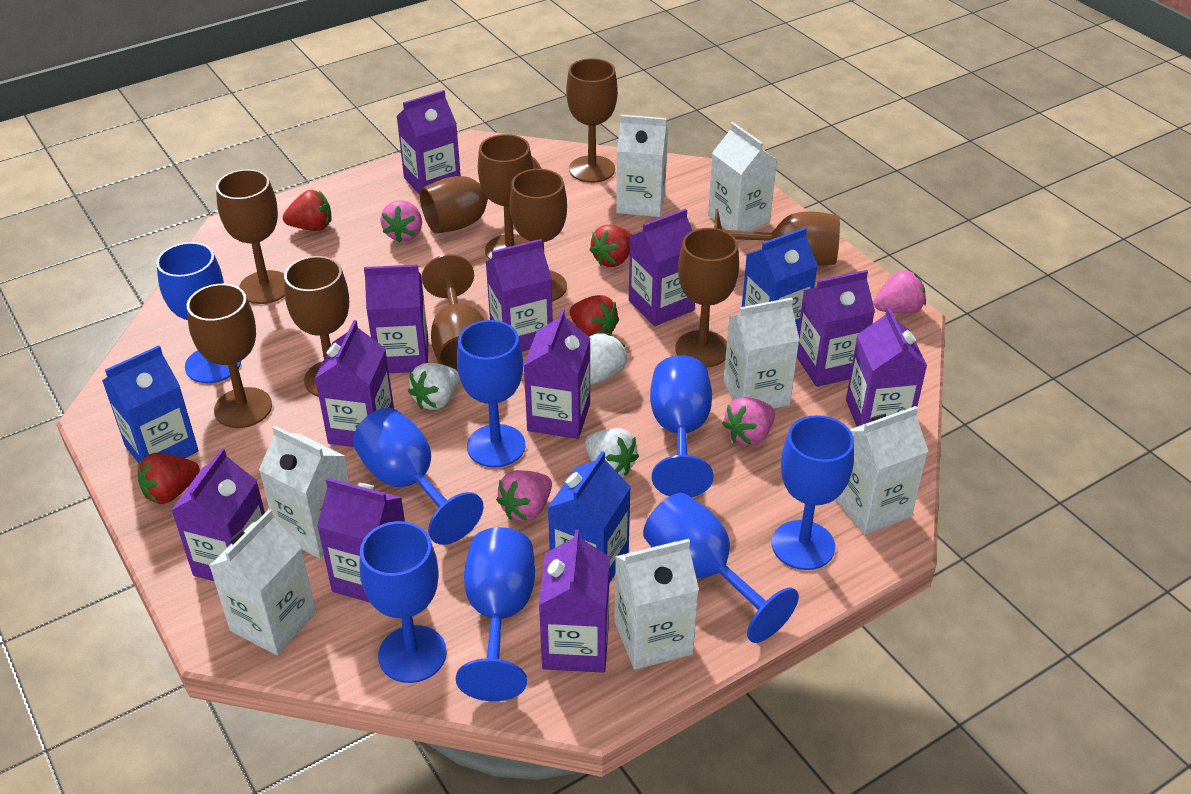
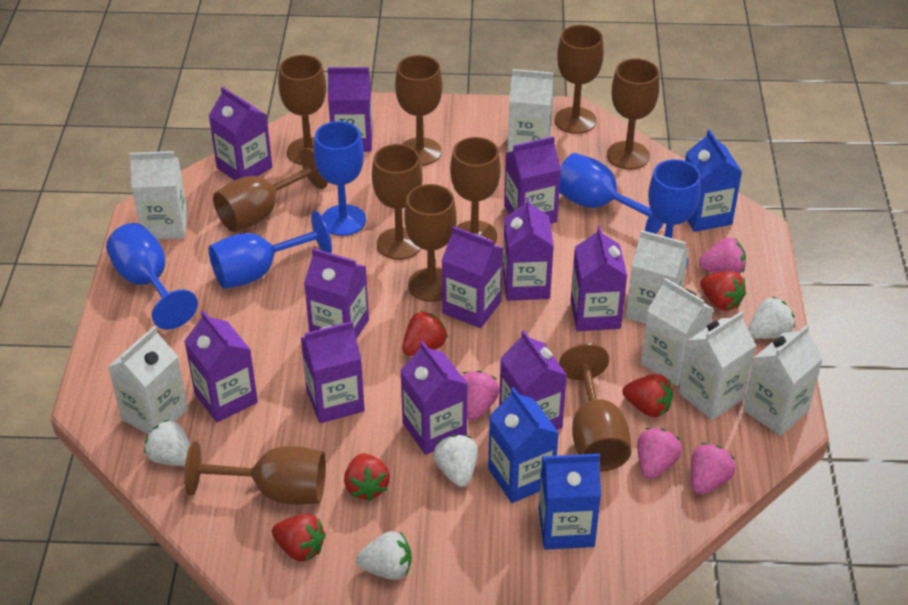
blue goblet: 8 -> 5
red strawberry: 4 -> 5
white strawberry: 3 -> 4

